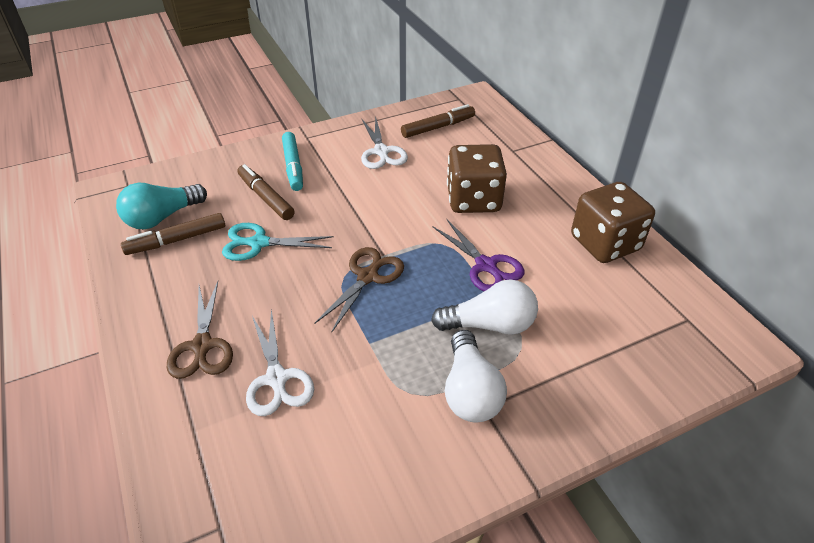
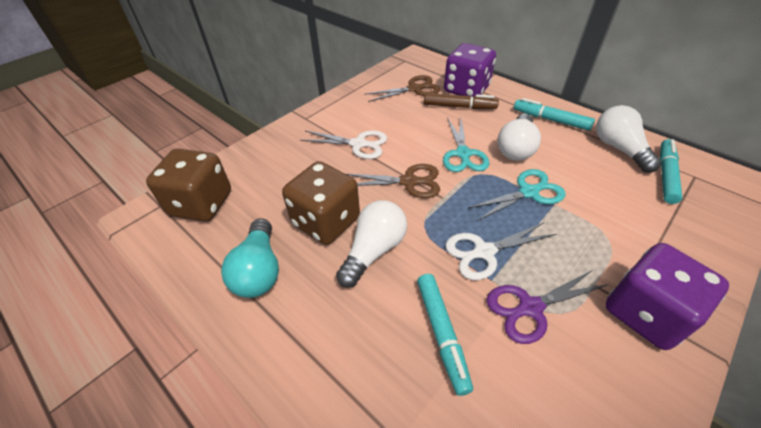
brown marker: 3 -> 1
purple dice: 0 -> 2
turquoise marker: 1 -> 3
turquoise scissors: 1 -> 2
white light bulb: 2 -> 3

